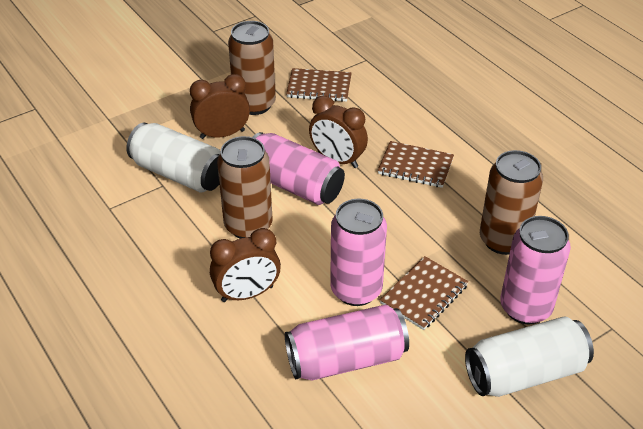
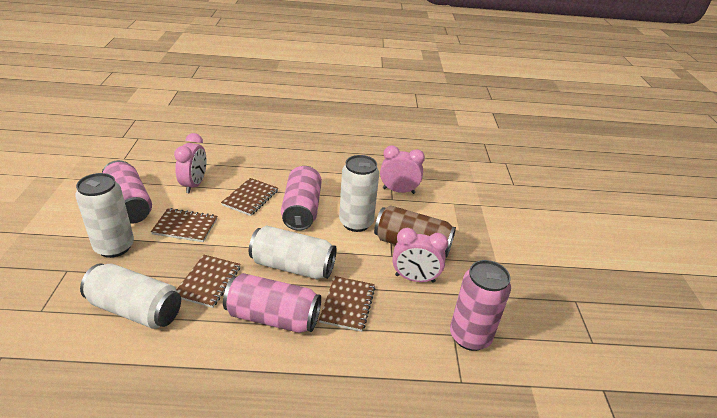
brown can: 3 -> 1
brown clock: 3 -> 0
brown notebook: 3 -> 4
pink clock: 0 -> 3
white can: 2 -> 4

